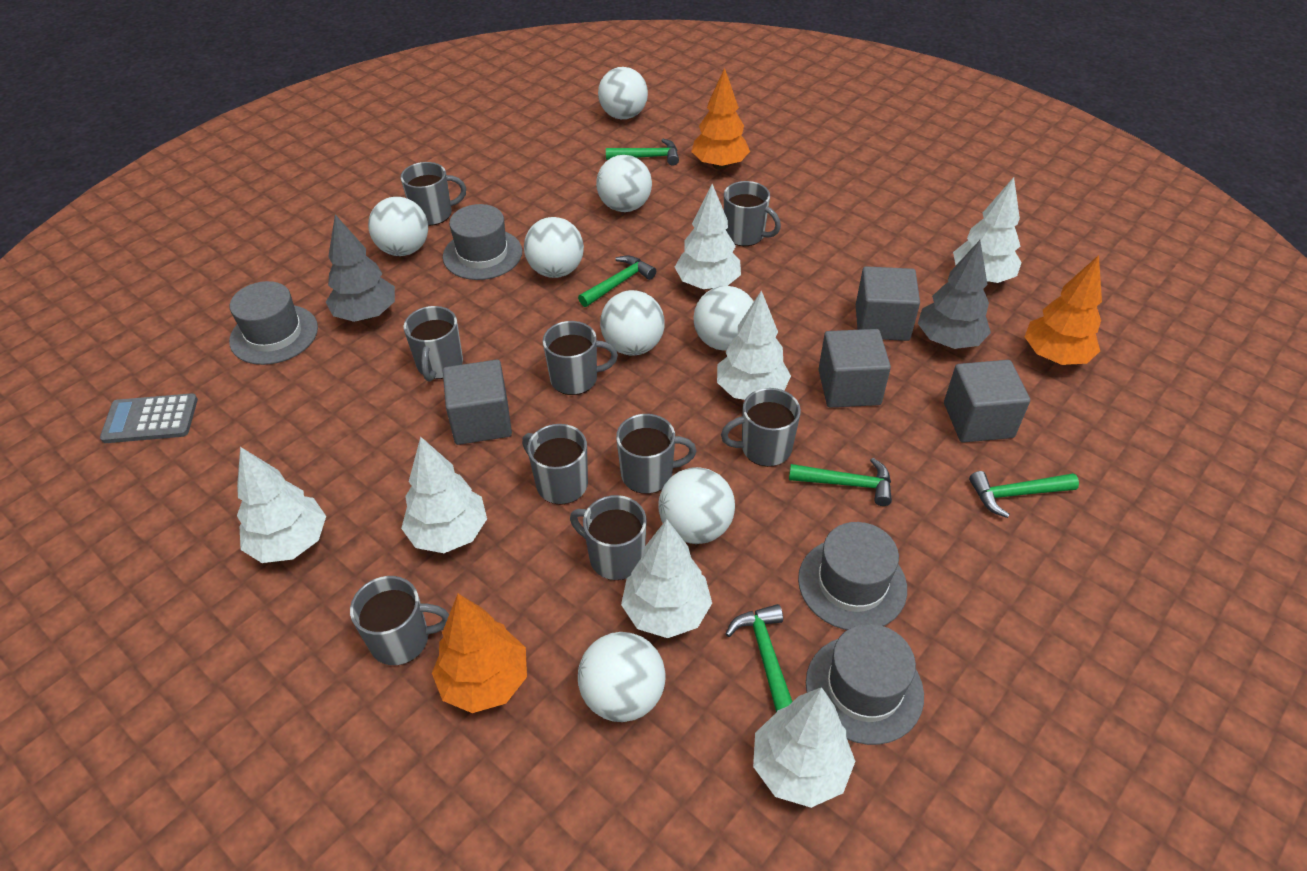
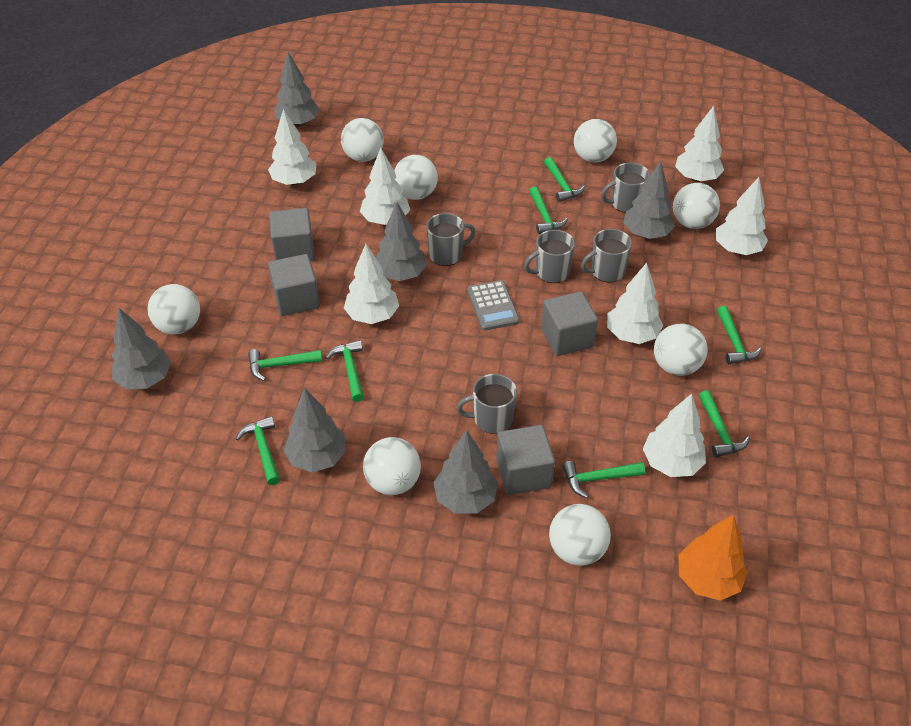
green hammer: 5 -> 8
grey hat: 4 -> 0
grey mug: 9 -> 5
grey tree: 2 -> 6
orange tree: 3 -> 1

